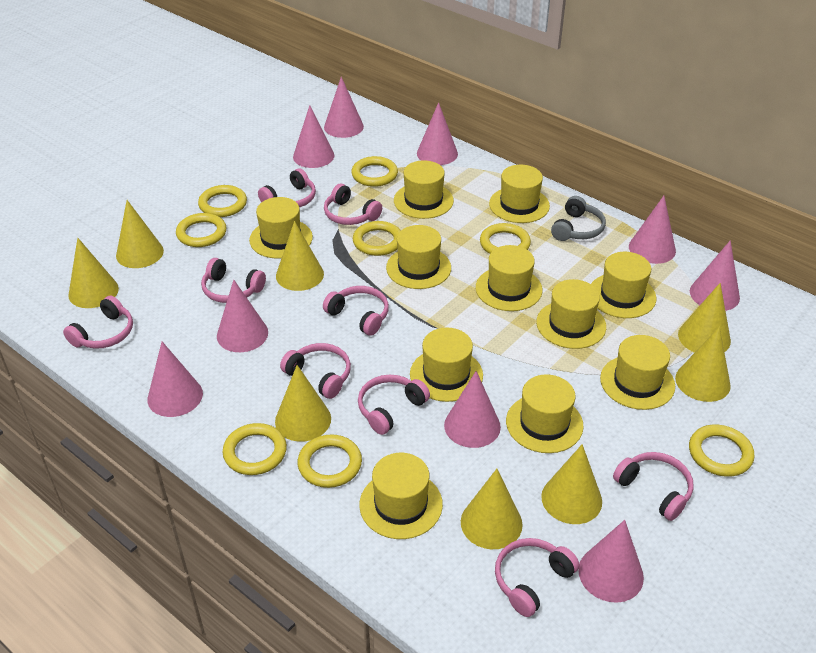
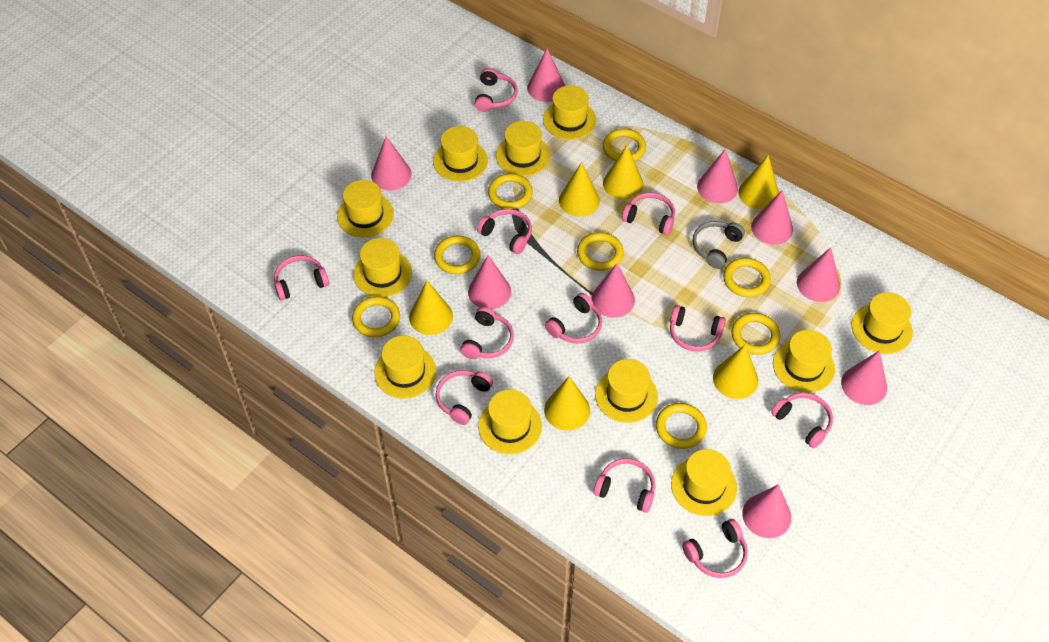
pink headphones: 9 -> 11
yellow cone: 8 -> 6

